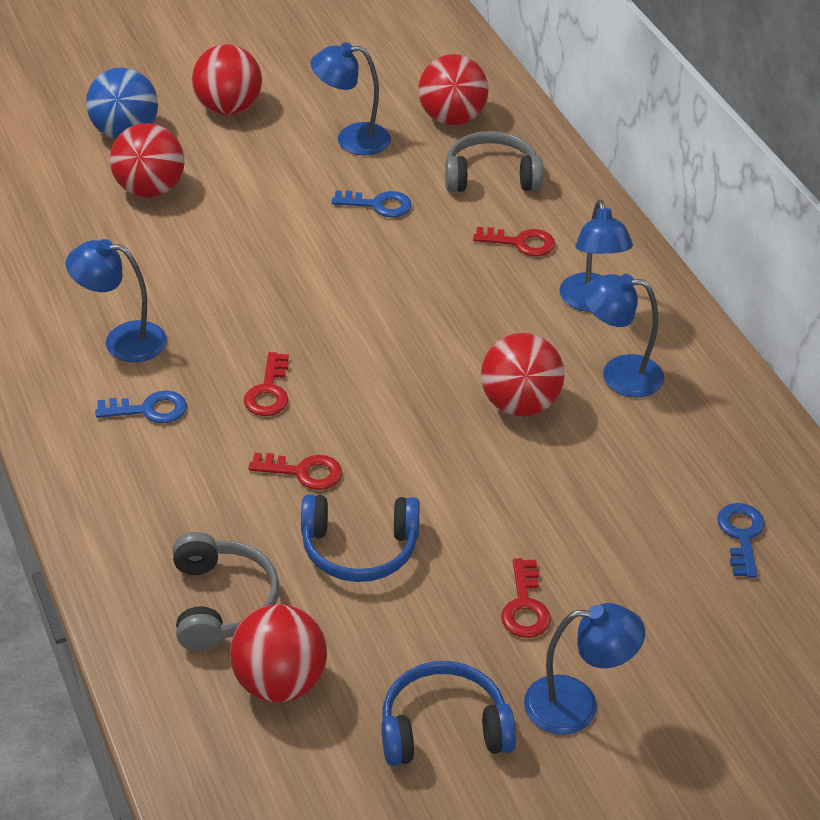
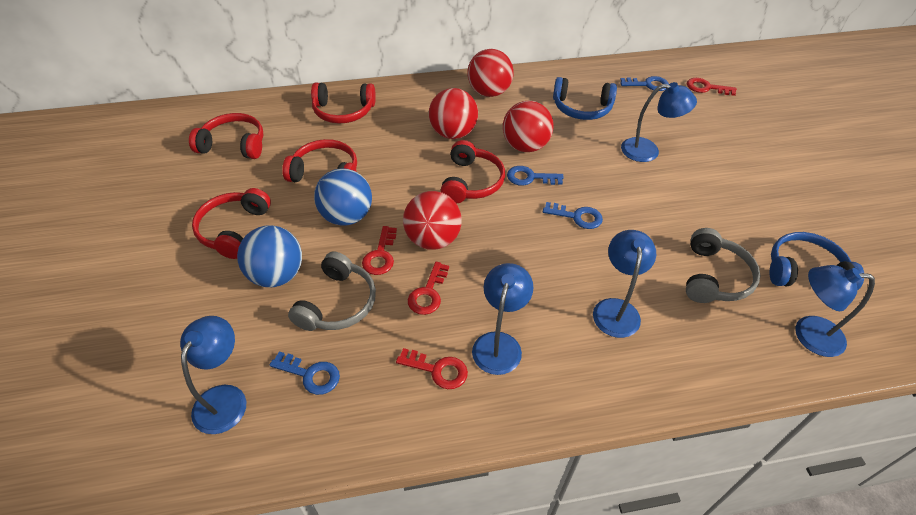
blue ball: 1 -> 2
blue key: 3 -> 4
red ball: 5 -> 4
red headphones: 0 -> 5

